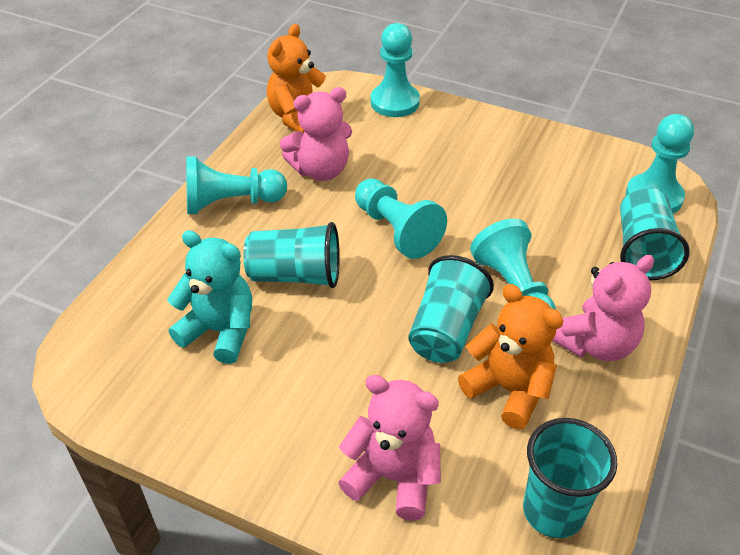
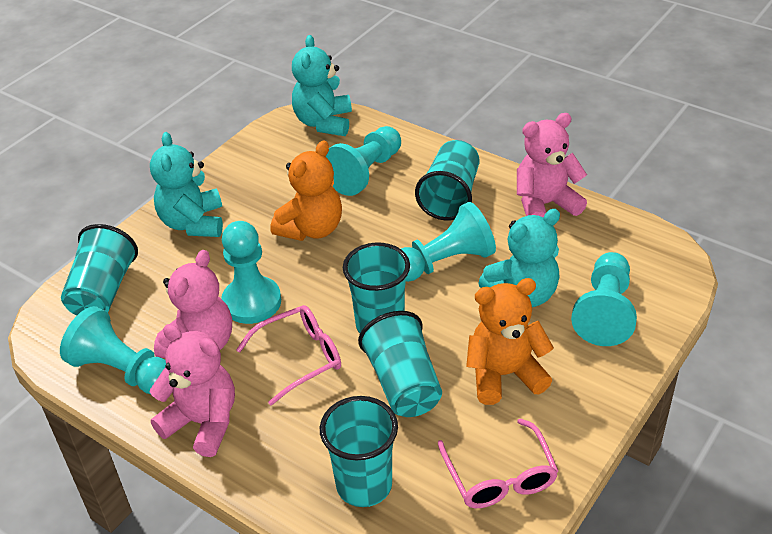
pink glasses: 0 -> 2
turquoise cup: 4 -> 5
turquoise teddy bear: 1 -> 3

